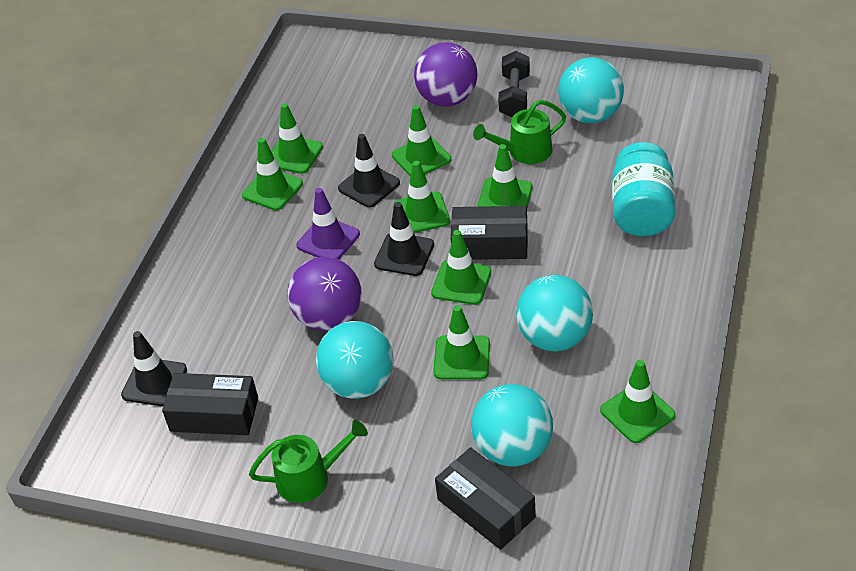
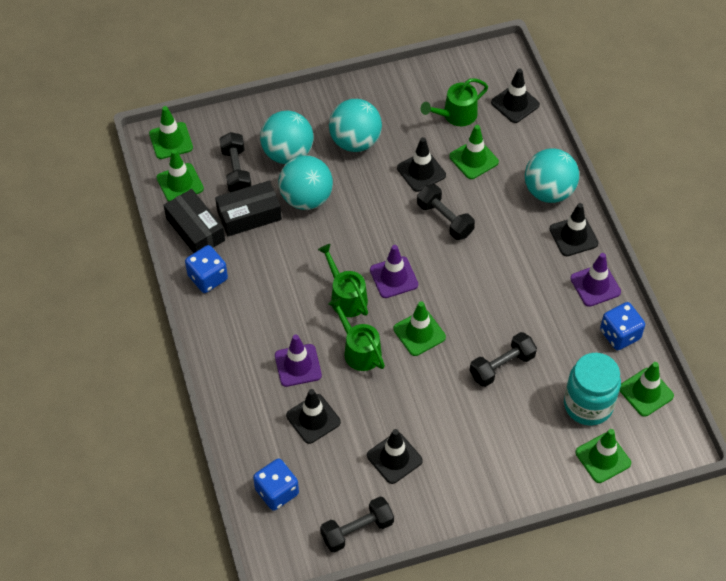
black box: 3 -> 2
black dumbbell: 1 -> 4
black traffic cone: 3 -> 5
blue dice: 0 -> 3
green traffic cone: 8 -> 6
green watering can: 2 -> 3
purple ball: 2 -> 0
purple traffic cone: 1 -> 3

